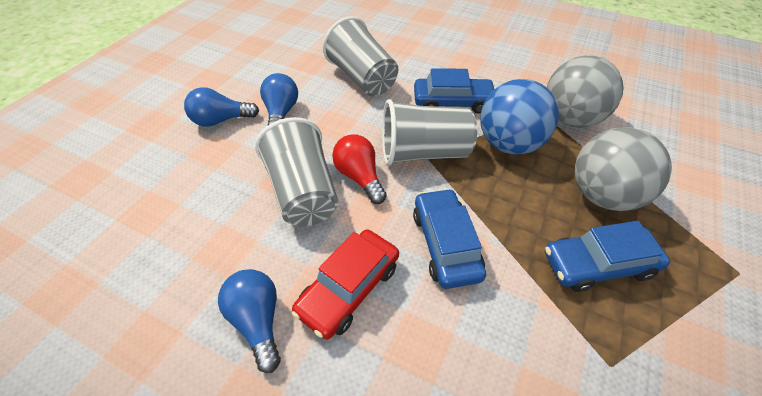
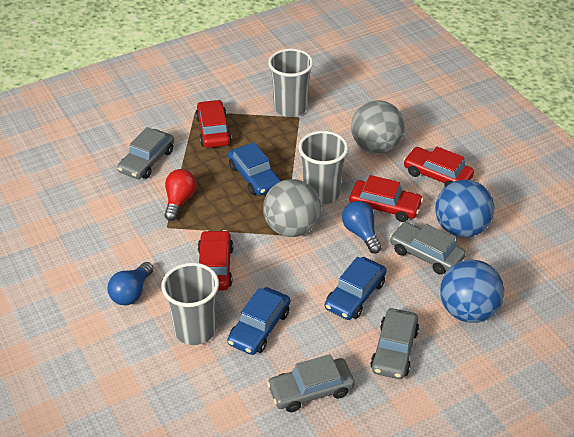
blue ball: 1 -> 2
blue light bulb: 3 -> 2
grey car: 0 -> 4
red car: 1 -> 4

